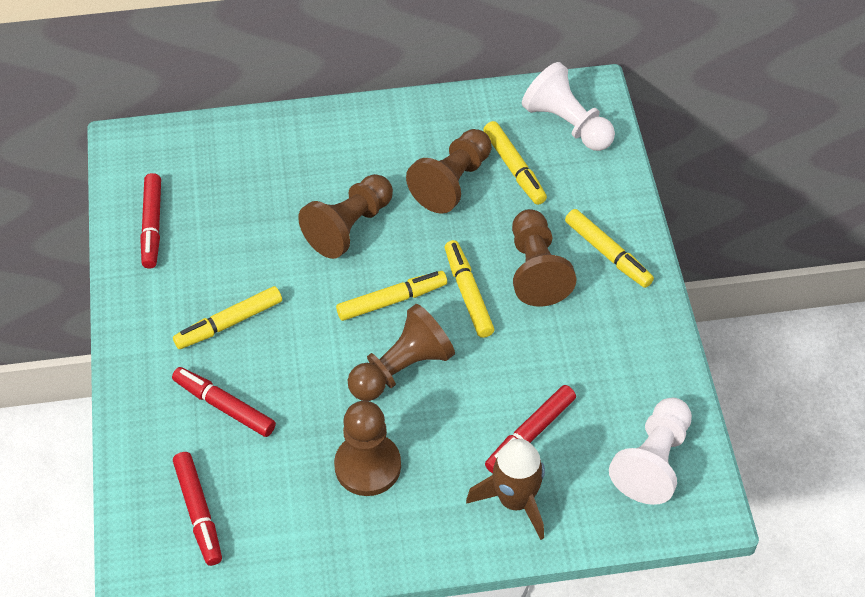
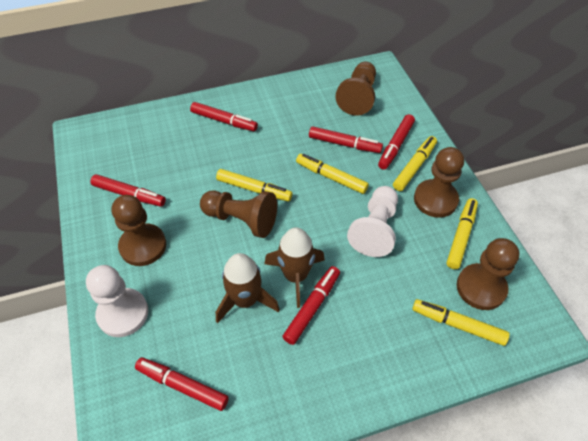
brown rocket: 1 -> 2
red marker: 4 -> 6

